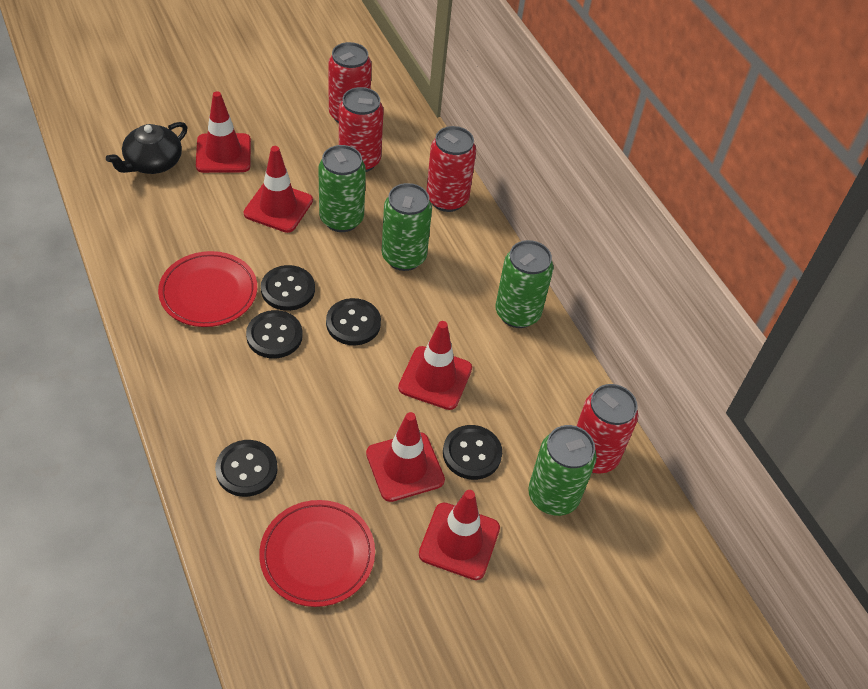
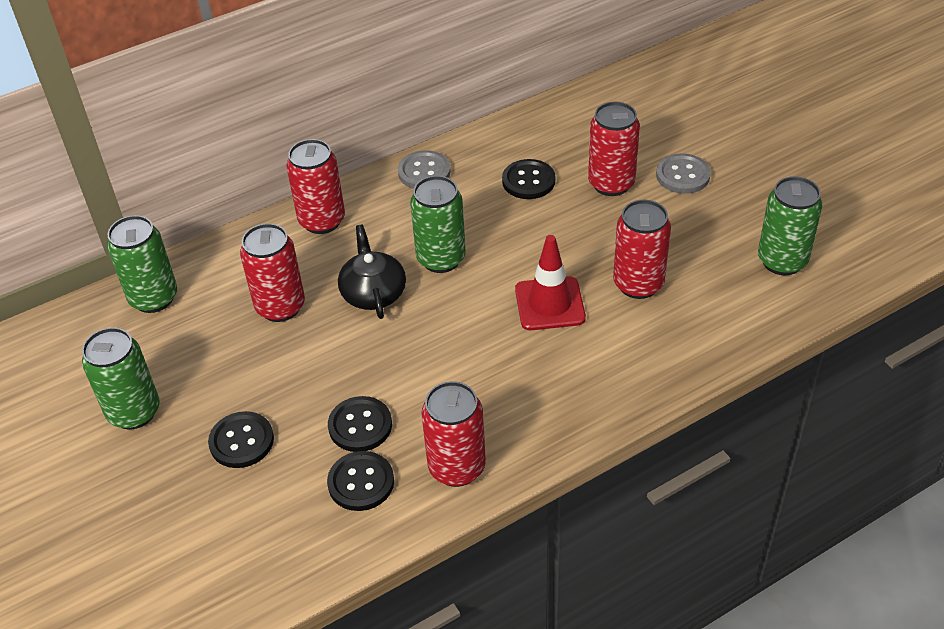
black button: 5 -> 4
grey button: 0 -> 2
red can: 4 -> 5
red plate: 2 -> 0
red traffic cone: 5 -> 1

